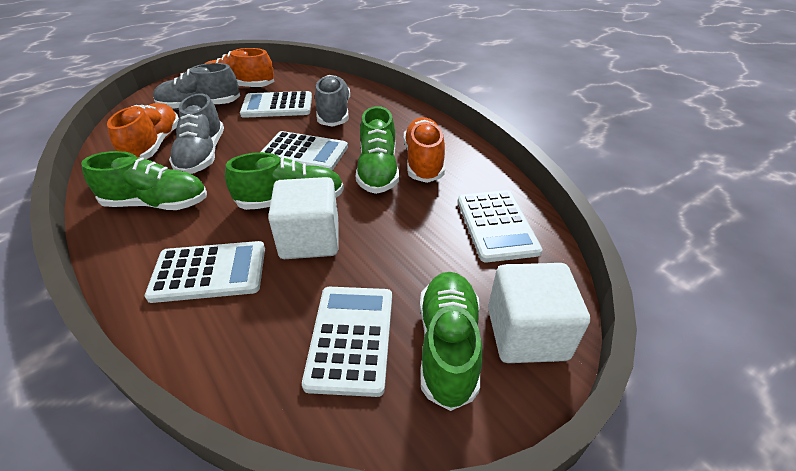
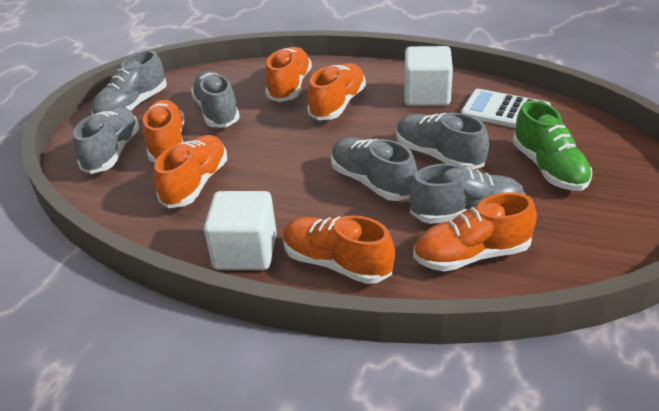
green shoe: 4 -> 1
grey shoe: 3 -> 6
orange shoe: 3 -> 6
white calculator: 5 -> 1

